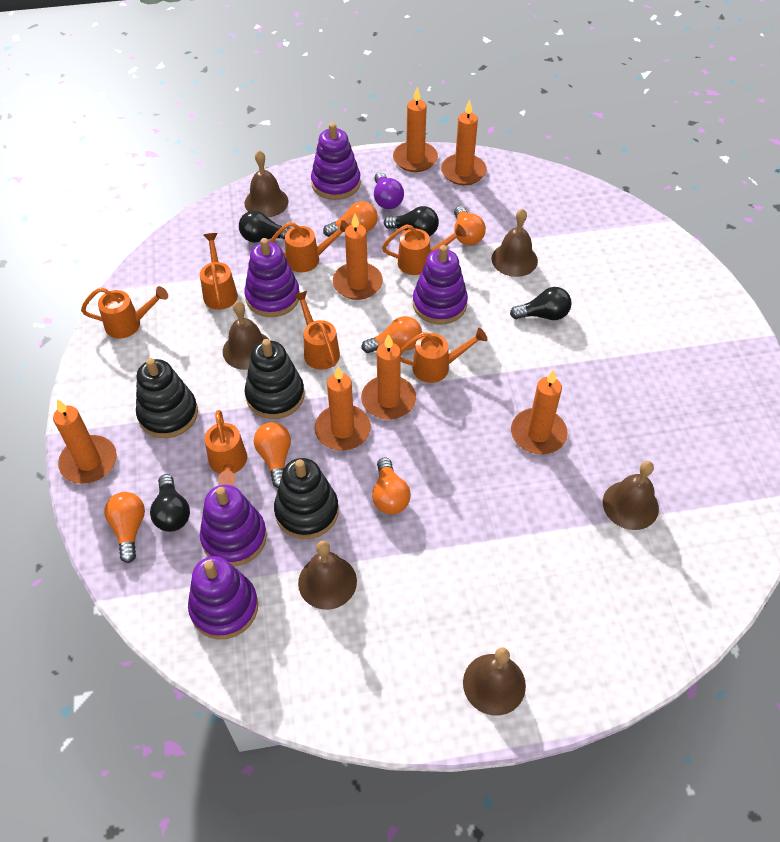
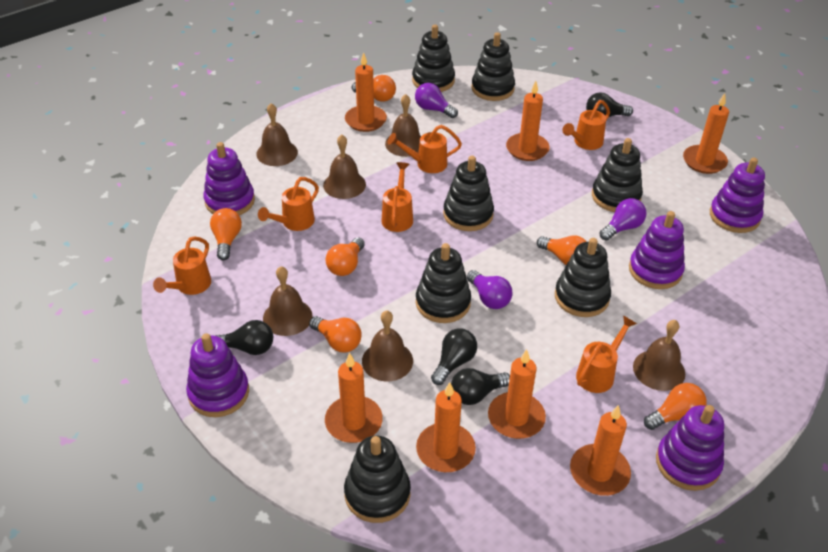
black stacking toy: 3 -> 7
orange watering can: 7 -> 6
purple light bulb: 1 -> 3

